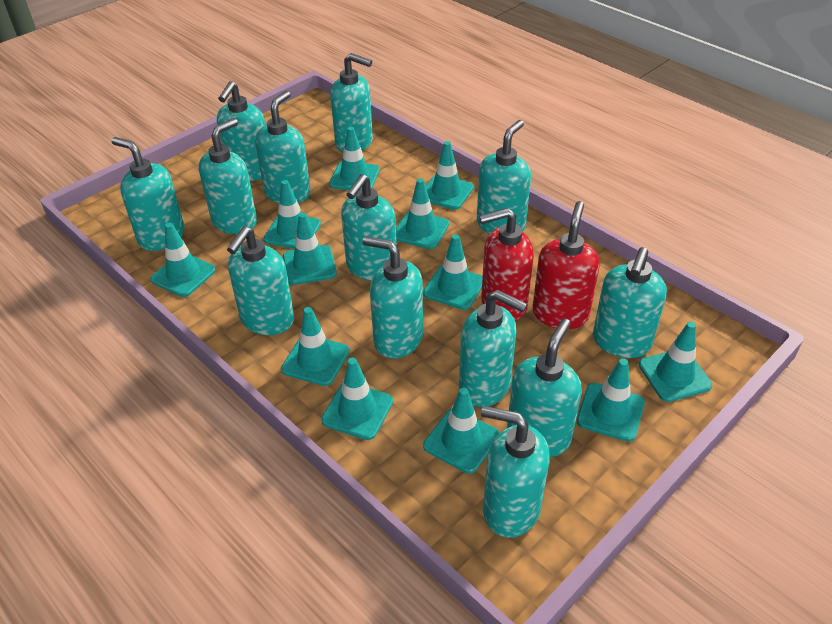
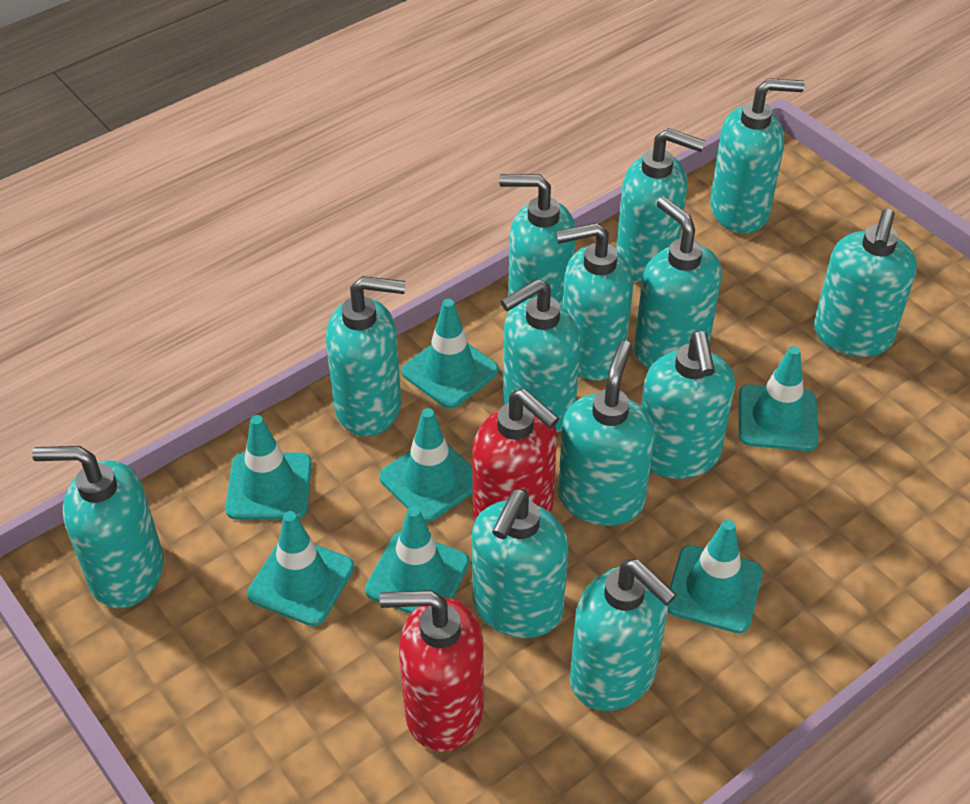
turquoise traffic cone: 12 -> 7

